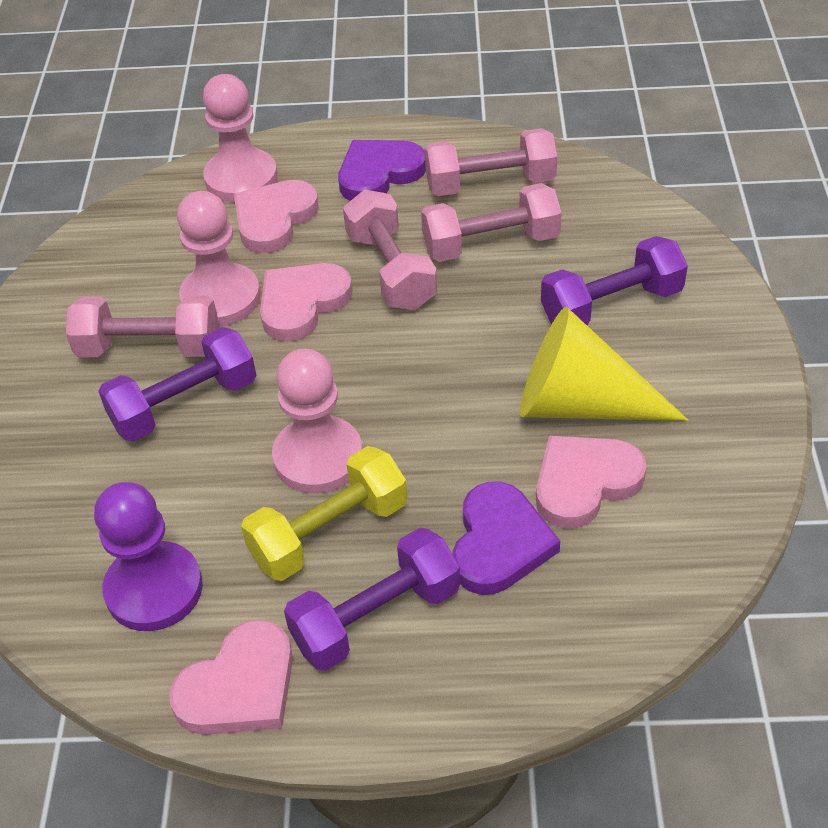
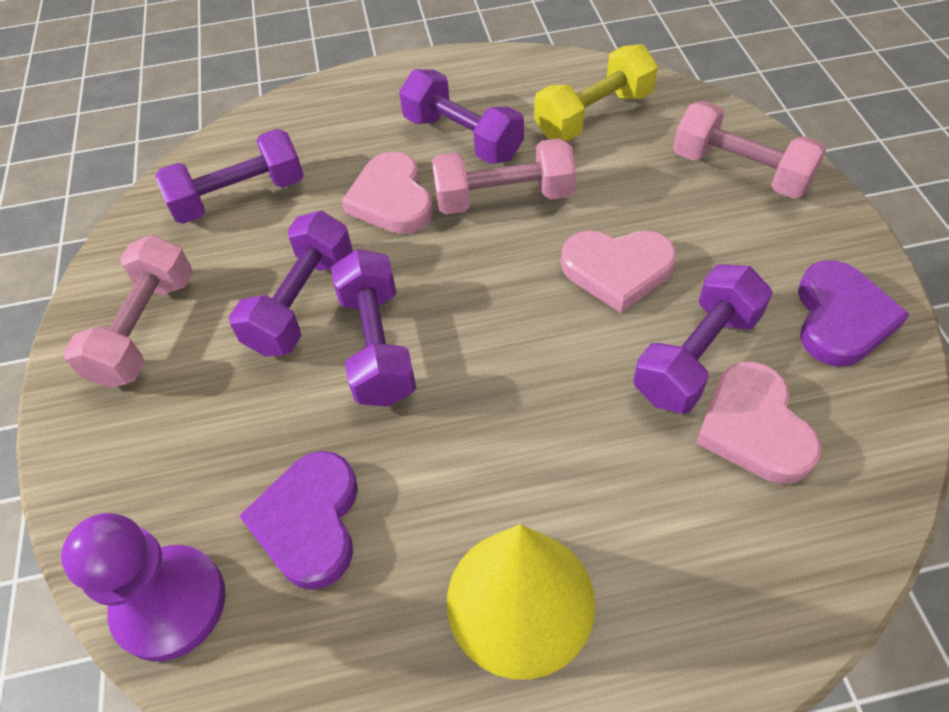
pink dumbbell: 4 -> 3
pink heart: 4 -> 3
pink pawn: 3 -> 0
purple dumbbell: 3 -> 5

